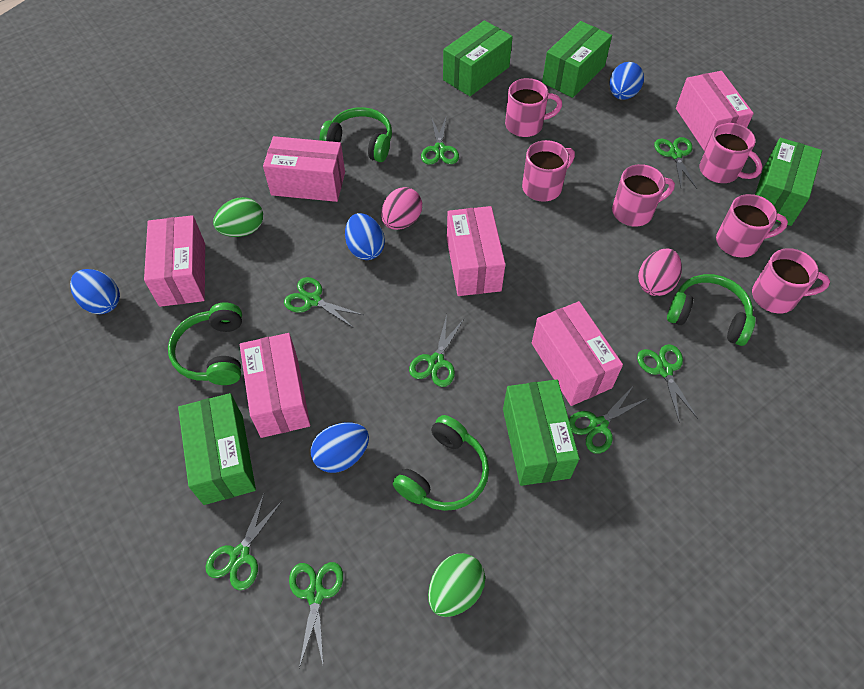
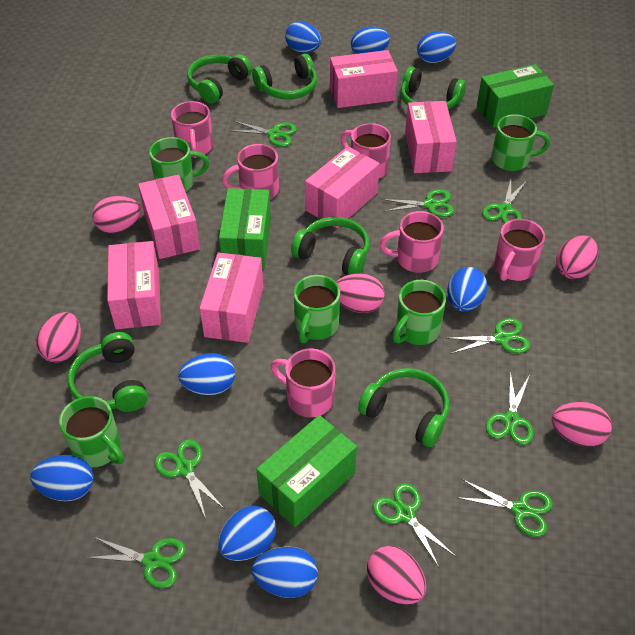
blue egg: 4 -> 8
green box: 5 -> 3
green egg: 2 -> 0
green headphones: 4 -> 6
green mug: 0 -> 5
green scissors: 8 -> 9
pink egg: 2 -> 6

